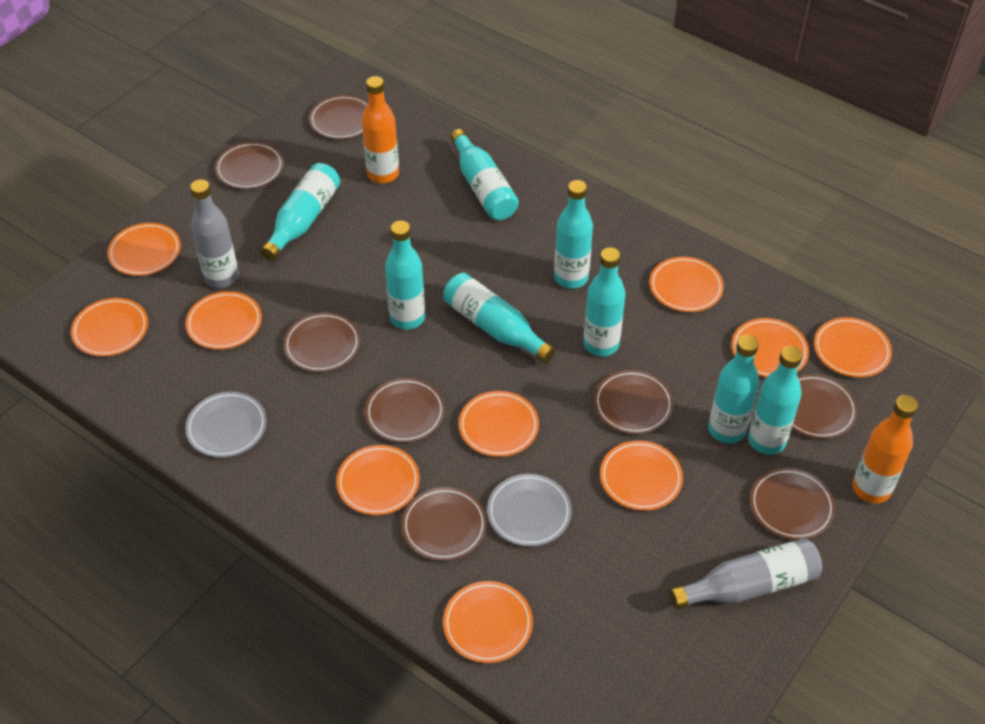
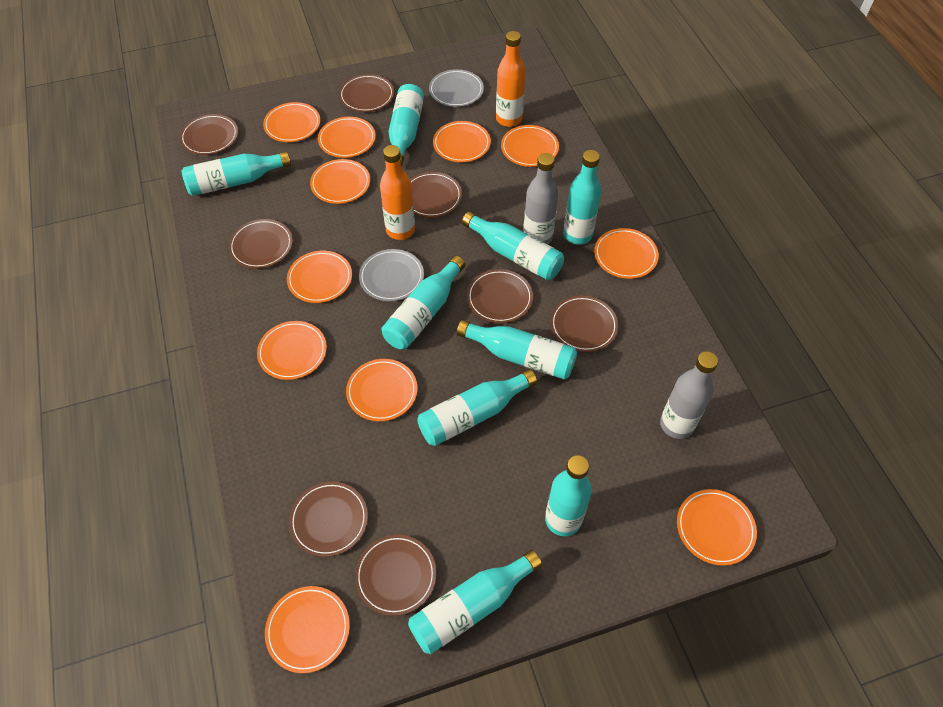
orange plate: 10 -> 11
turquoise bottle: 8 -> 9

